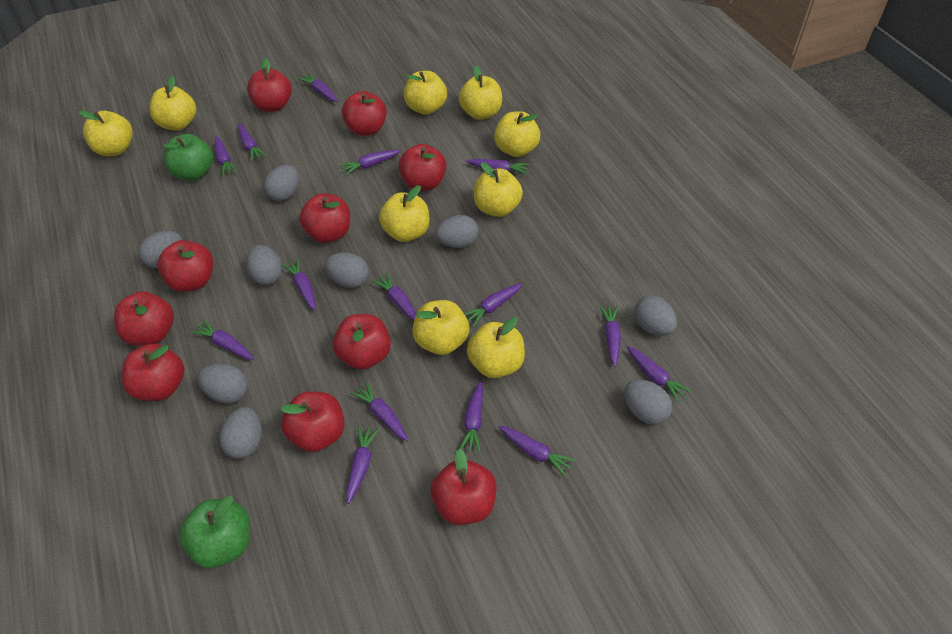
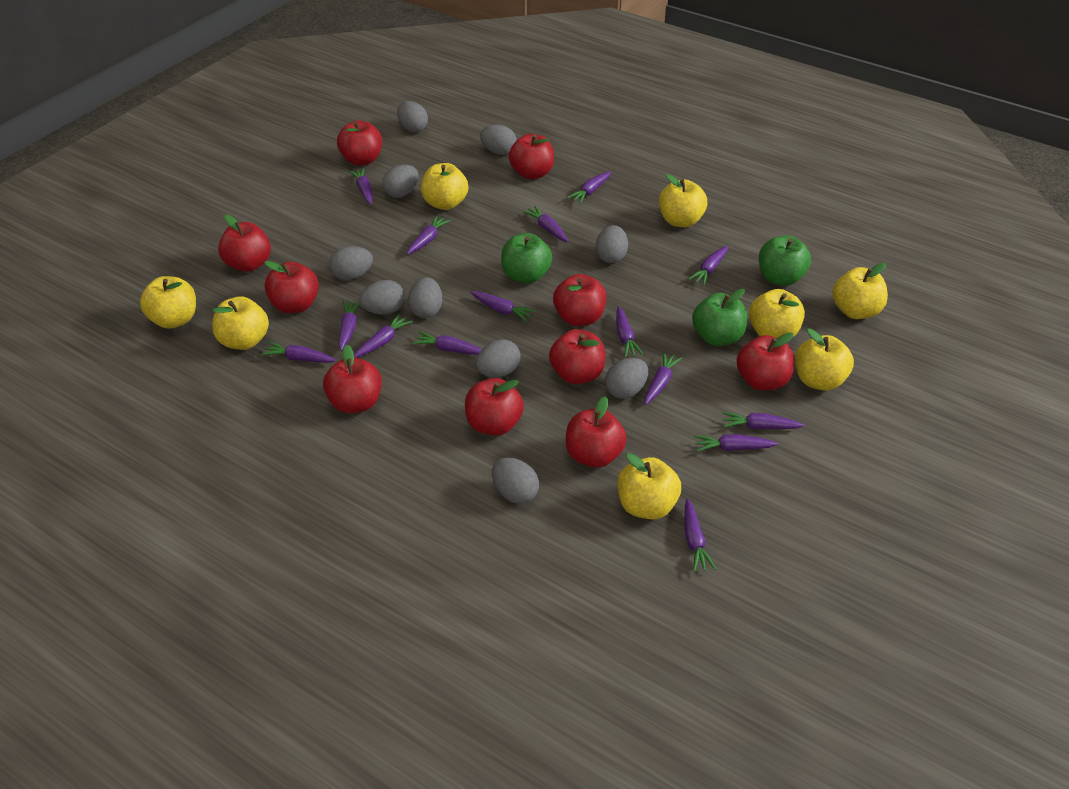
green apple: 2 -> 3
grey egg: 9 -> 10
yellow apple: 9 -> 8

